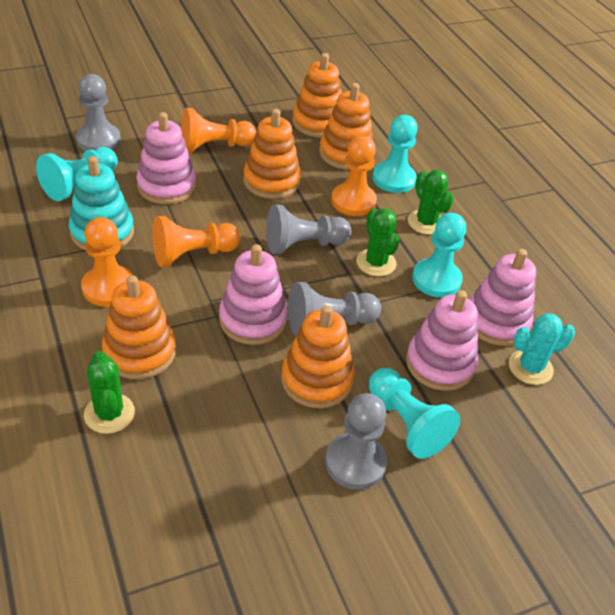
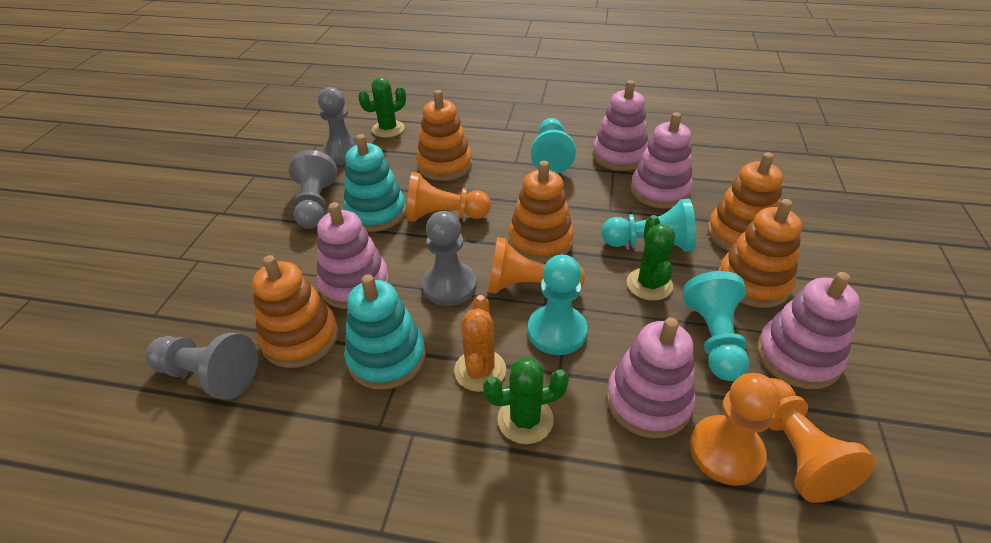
orange cactus: 0 -> 1
pink stacking toy: 4 -> 5
turquoise cactus: 1 -> 0
turquoise stacking toy: 1 -> 2

